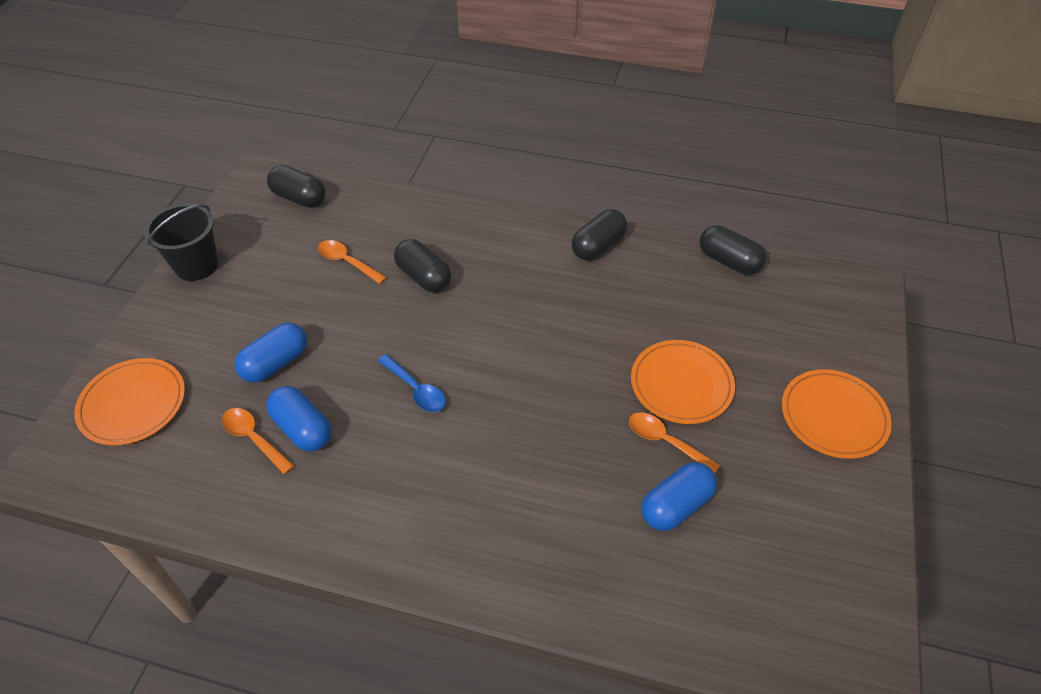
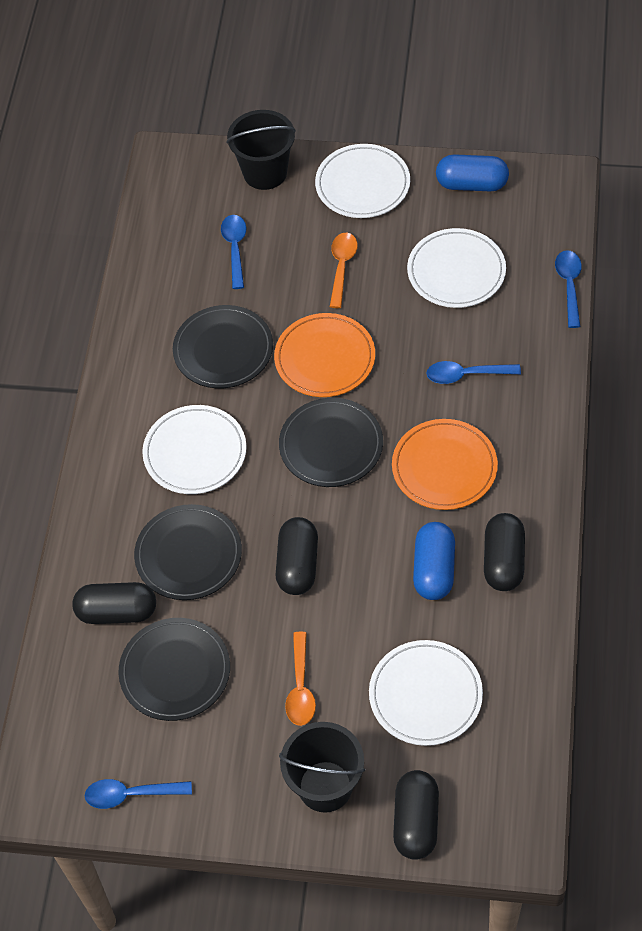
black bucket: 1 -> 2
black plate: 0 -> 4
blue capsule: 3 -> 2
blue spoon: 1 -> 4
orange plate: 3 -> 2
orange spoon: 3 -> 2
white plate: 0 -> 4

